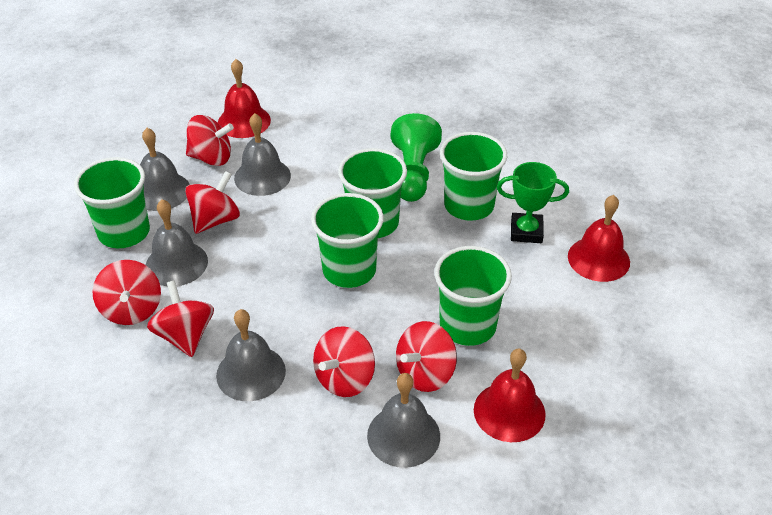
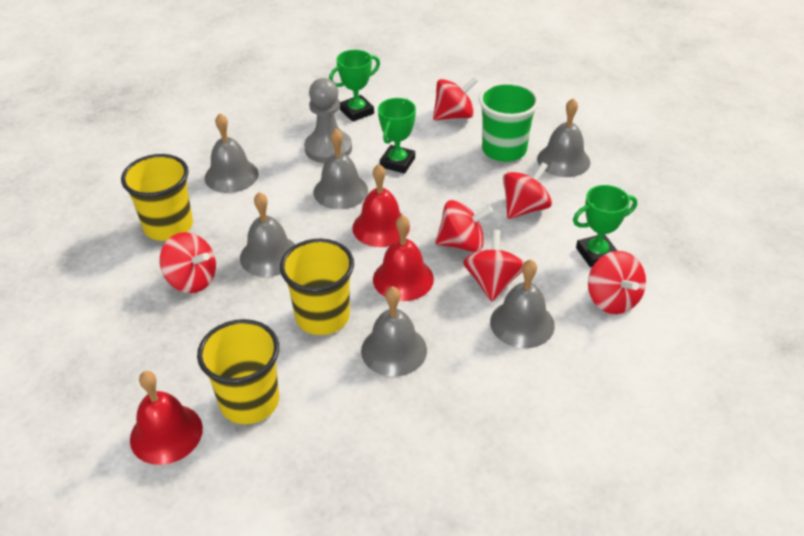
green cup: 5 -> 1
green pawn: 1 -> 0
green trophy: 1 -> 3
grey bell: 5 -> 6
grey pawn: 0 -> 1
yellow cup: 0 -> 3

